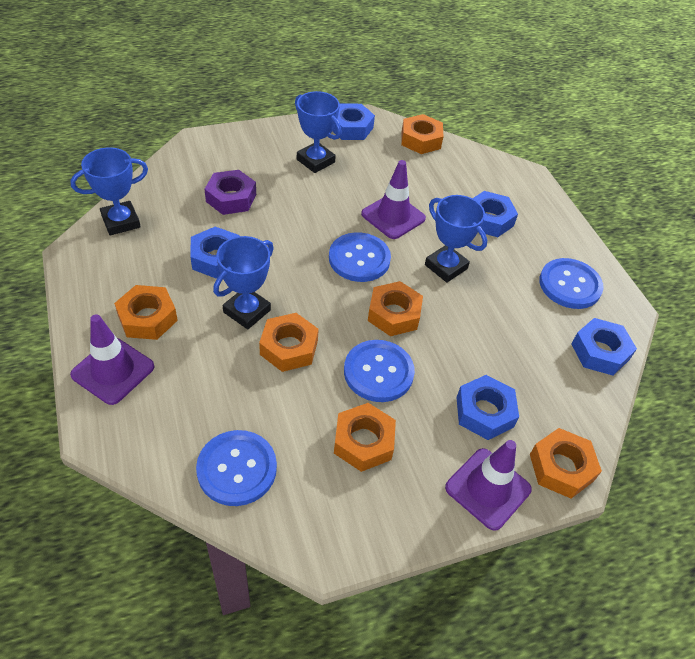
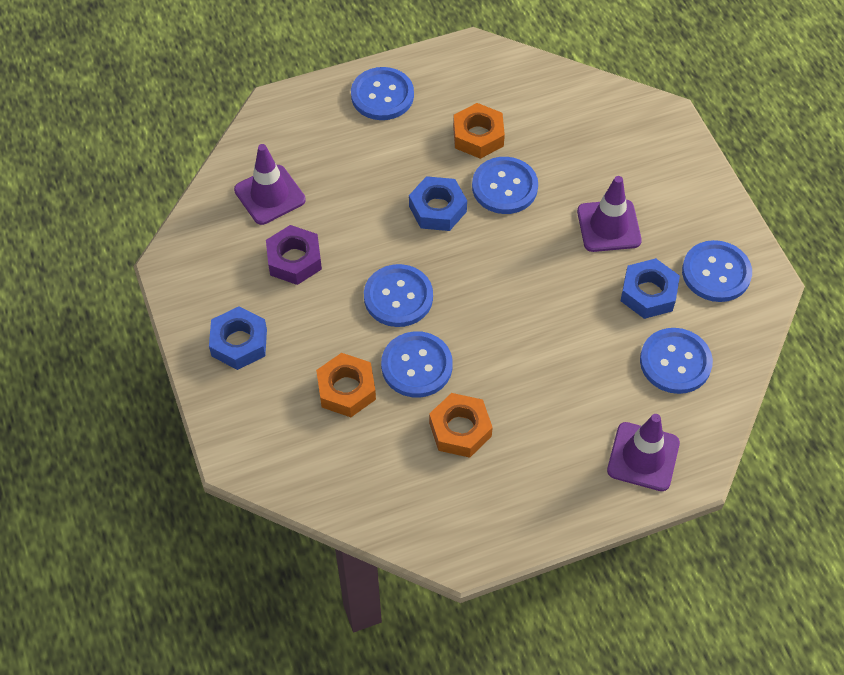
blue button: 4 -> 6
blue nut: 5 -> 3
blue trophy: 4 -> 0
orange nut: 6 -> 3

